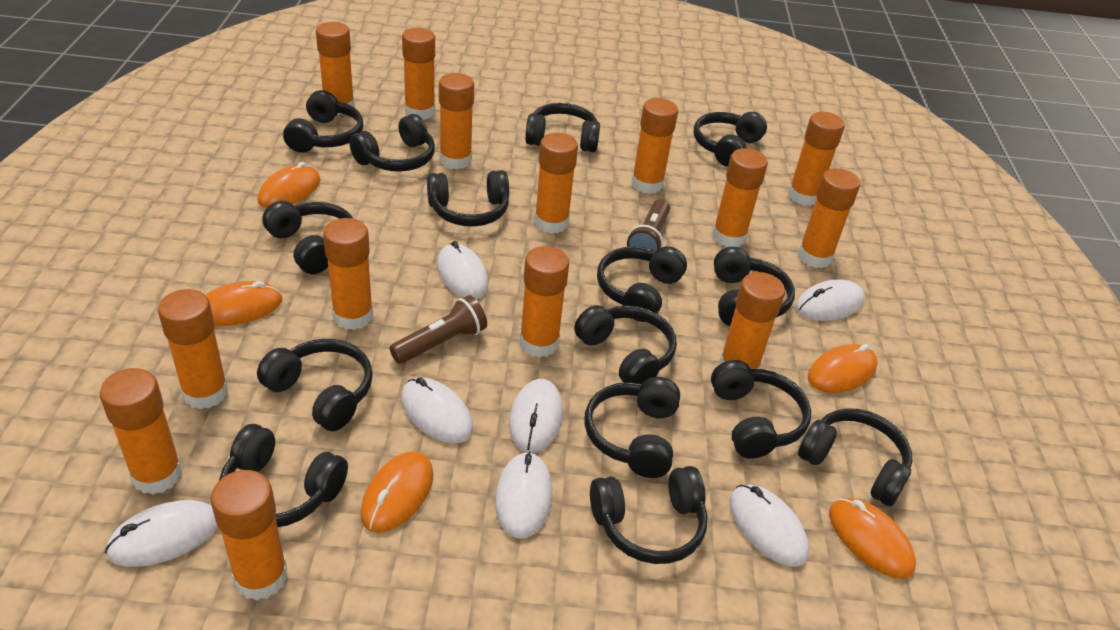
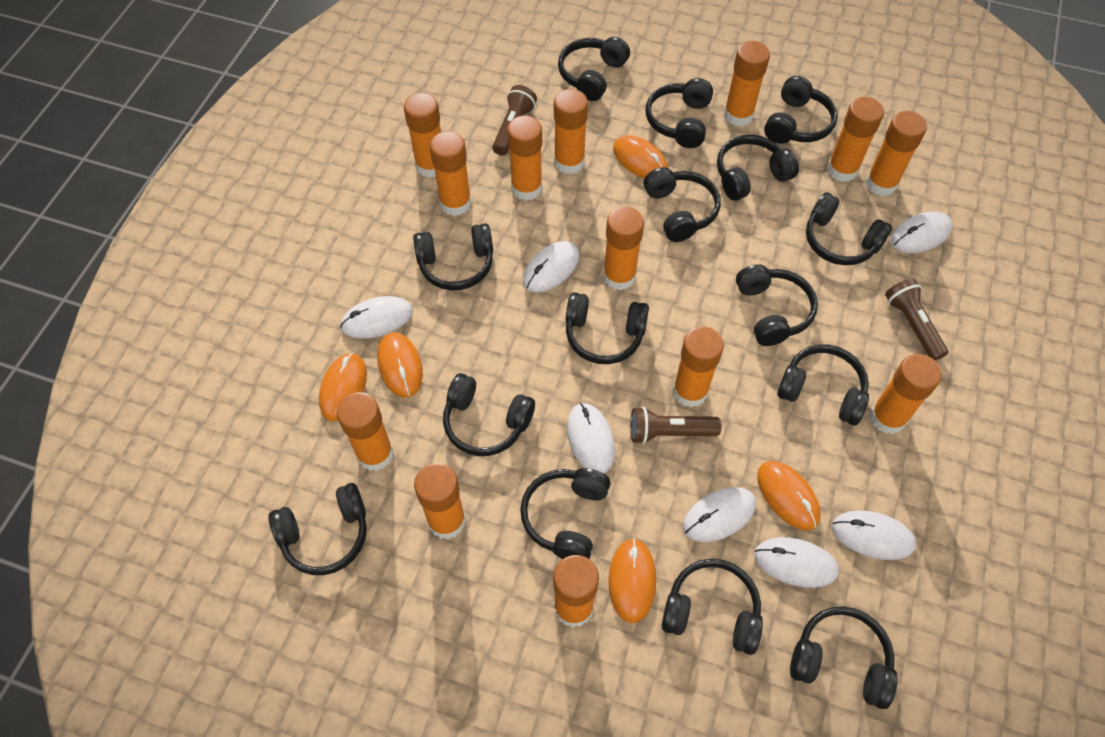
brown flashlight: 2 -> 3
orange glue stick: 14 -> 13

